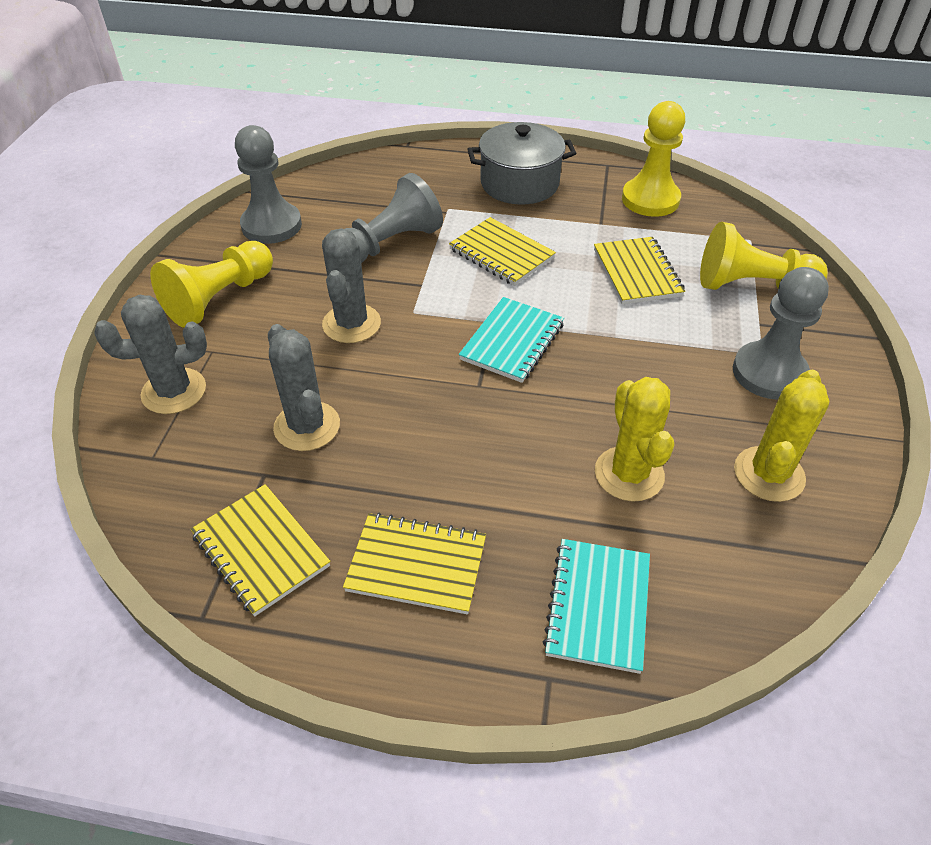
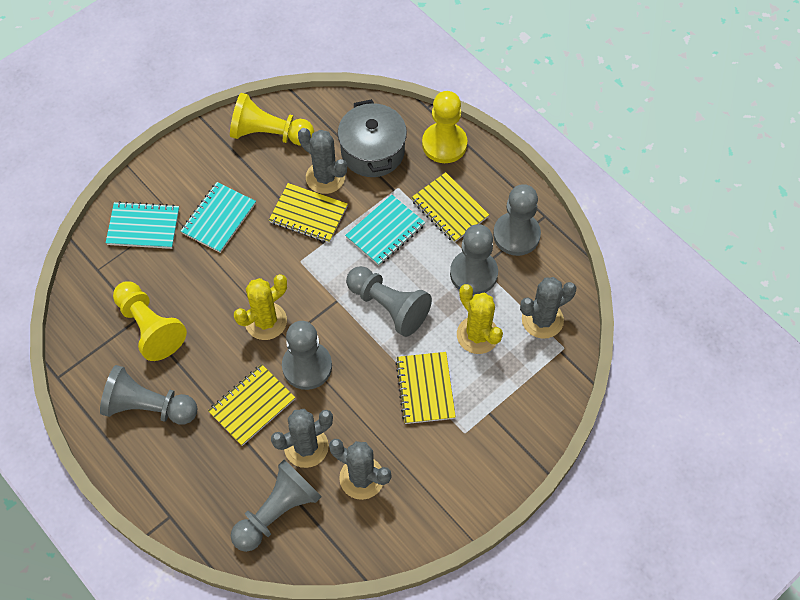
grey cactus: 3 -> 4
grey pawn: 3 -> 6
turquoise notebook: 2 -> 3

